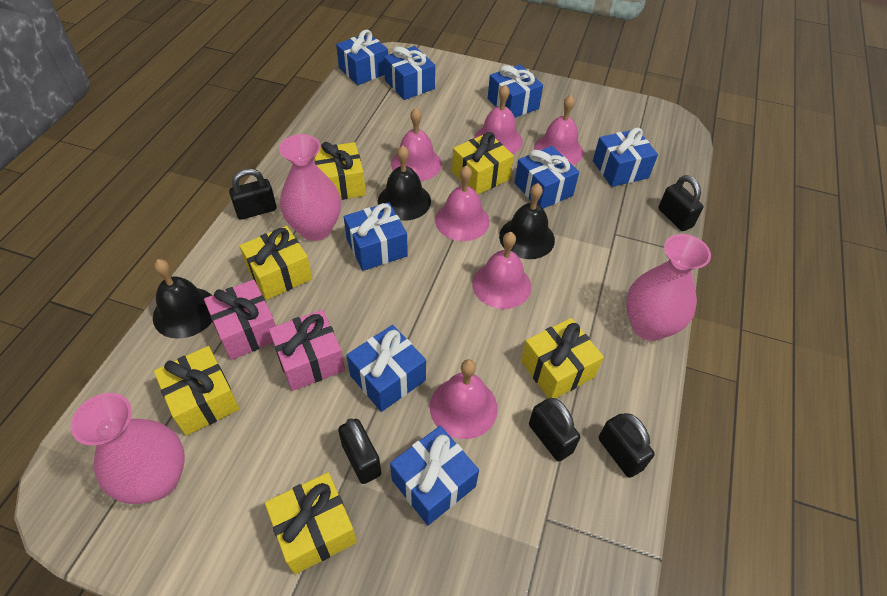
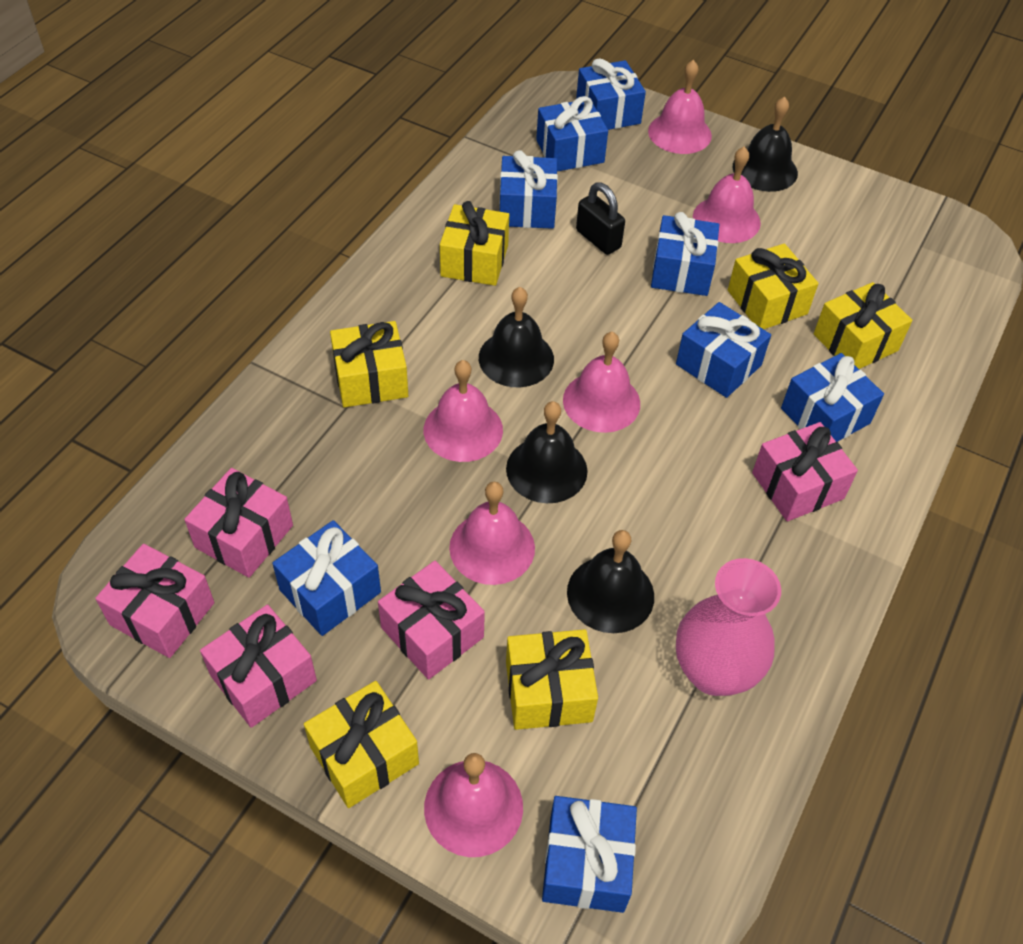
black bell: 3 -> 4
black padlock: 5 -> 1
pink gift: 2 -> 5
pink vase: 3 -> 1

